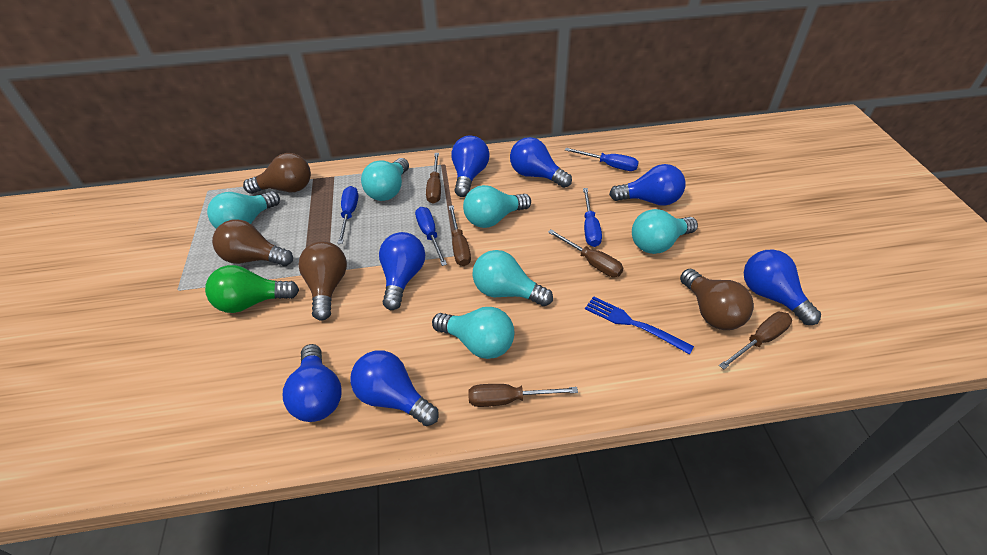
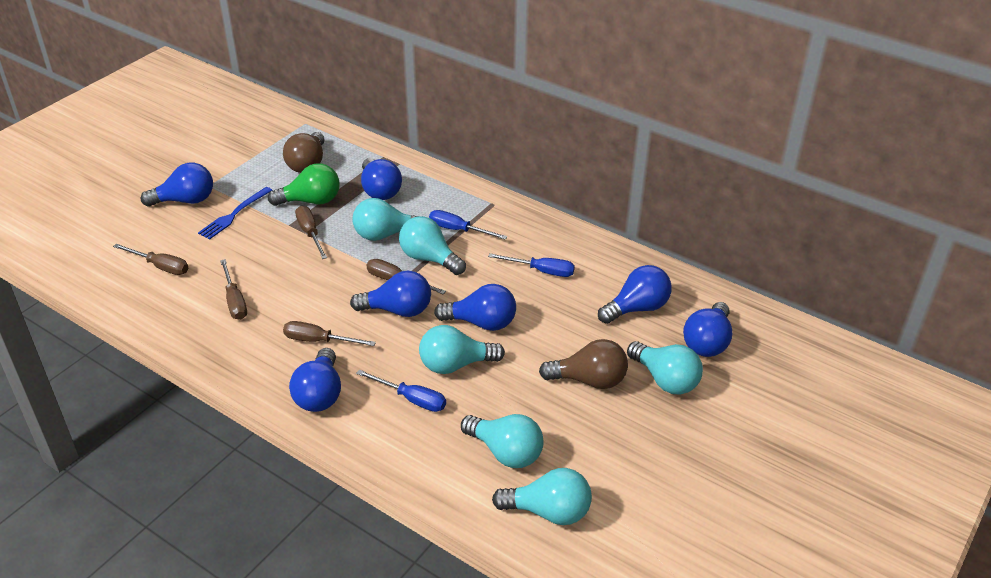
blue screwdriver: 4 -> 3
brown light bulb: 4 -> 2

